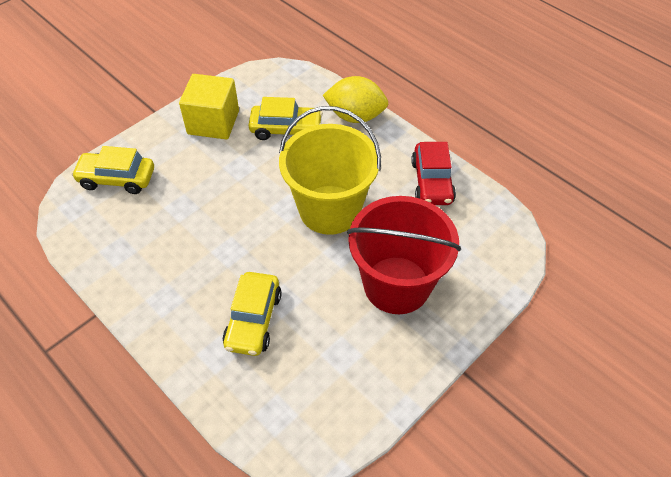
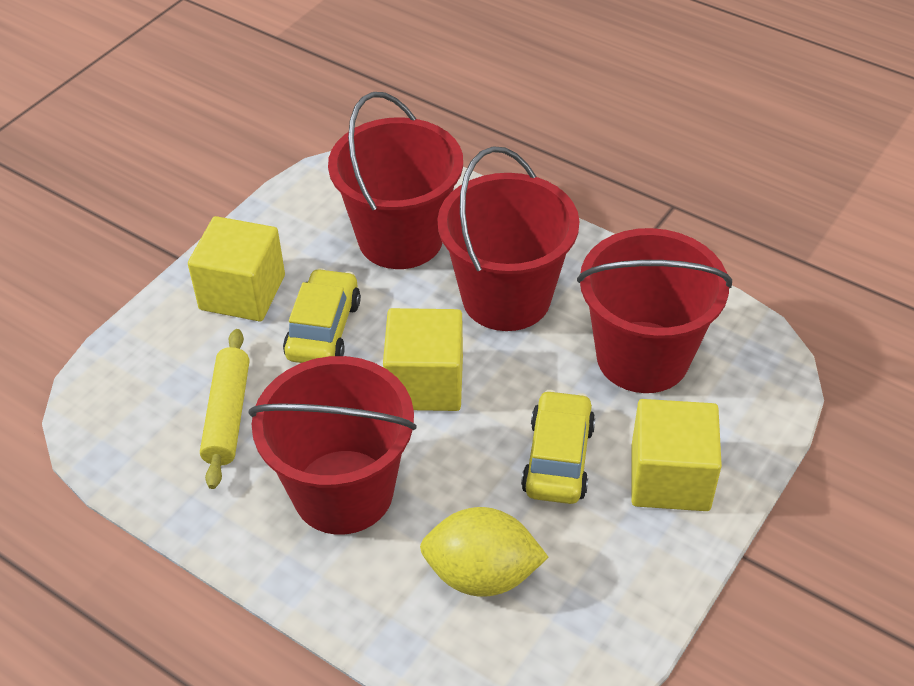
red bucket: 1 -> 4
red car: 1 -> 0
yellow bucket: 1 -> 0
yellow car: 3 -> 2
yellow cube: 1 -> 3
yellow rolling pin: 0 -> 1

